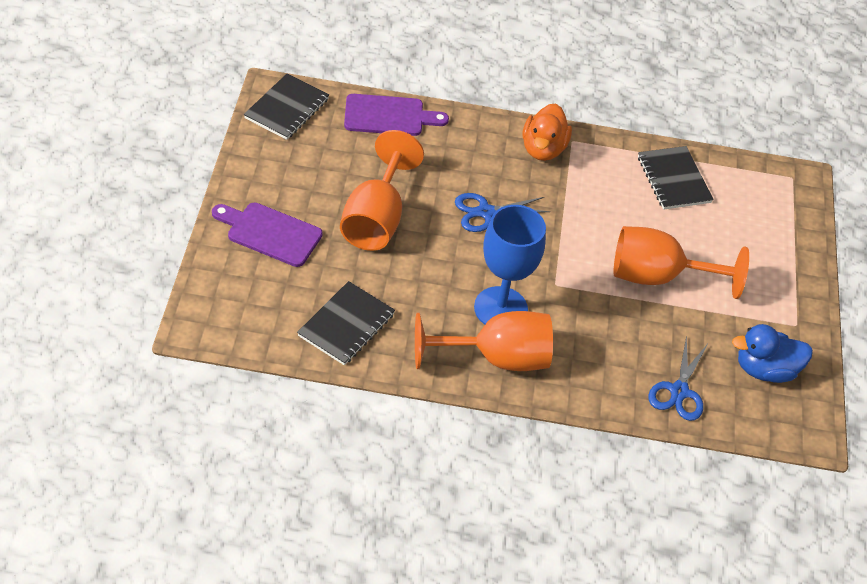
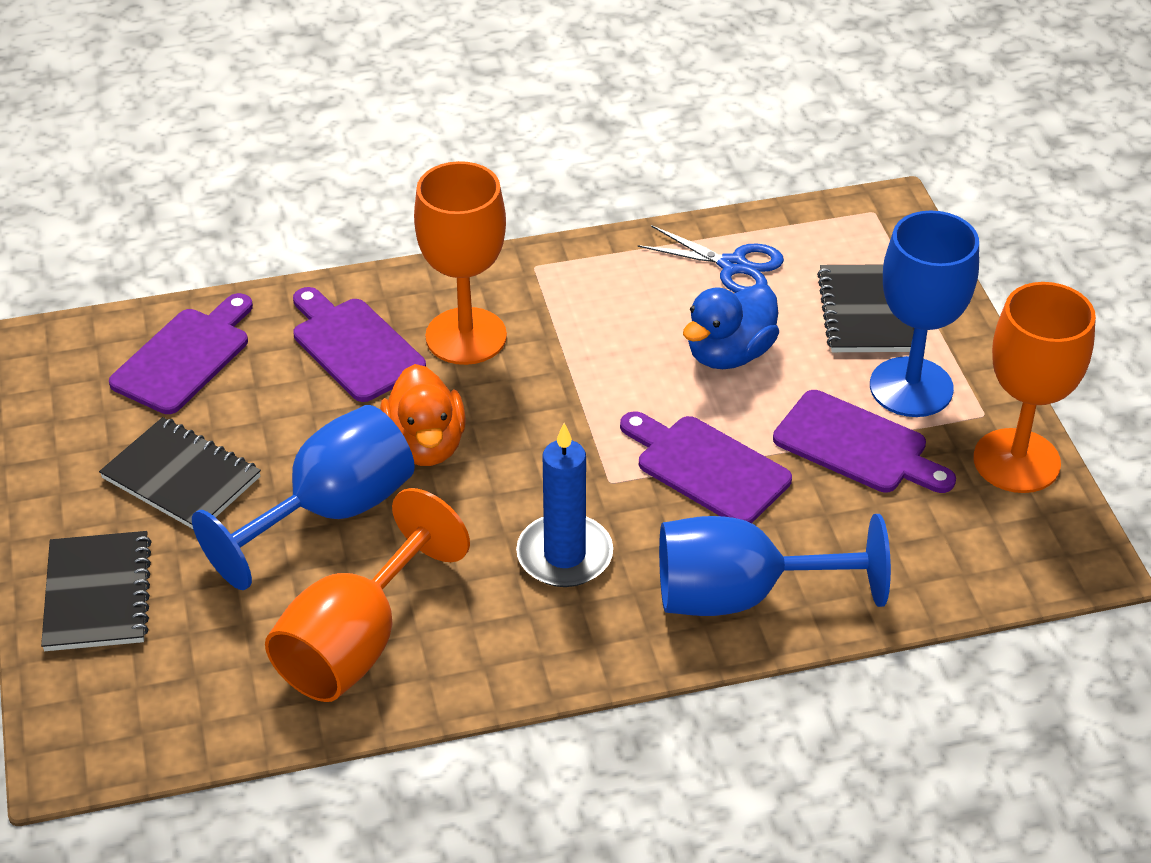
blue candle: 0 -> 1
blue goblet: 1 -> 3
blue scissors: 2 -> 1
purple cutting board: 2 -> 4

